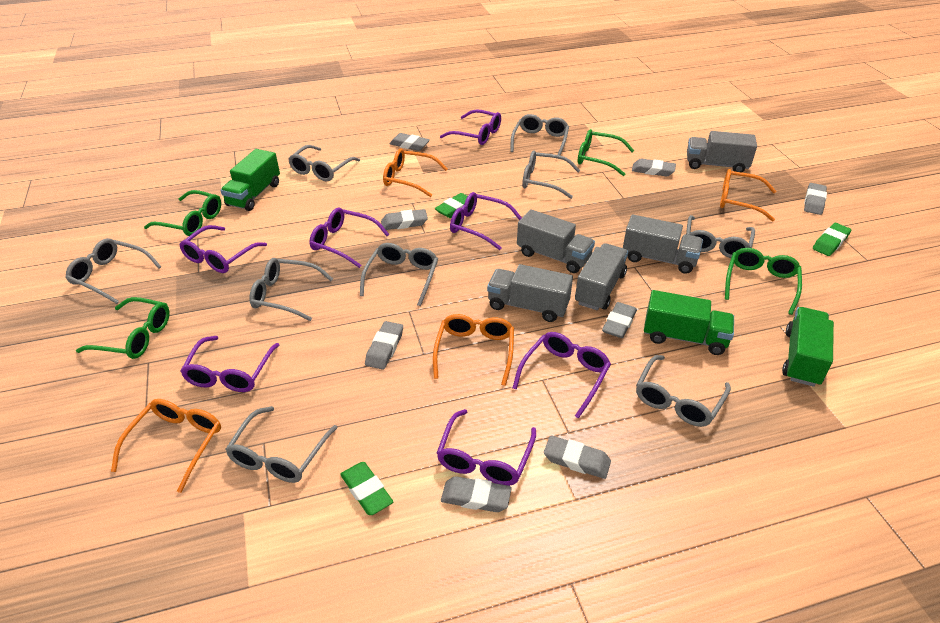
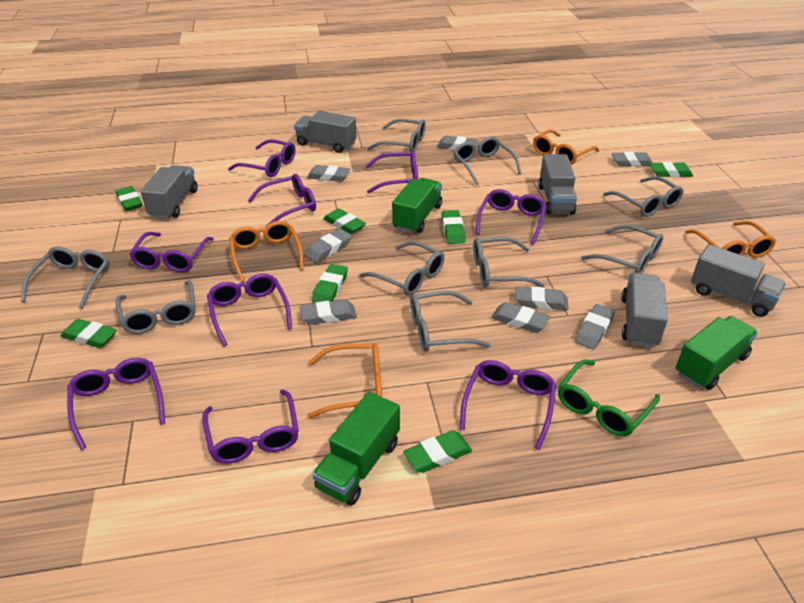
green eraser: 3 -> 7
green glasses: 4 -> 1
purple glasses: 7 -> 9

